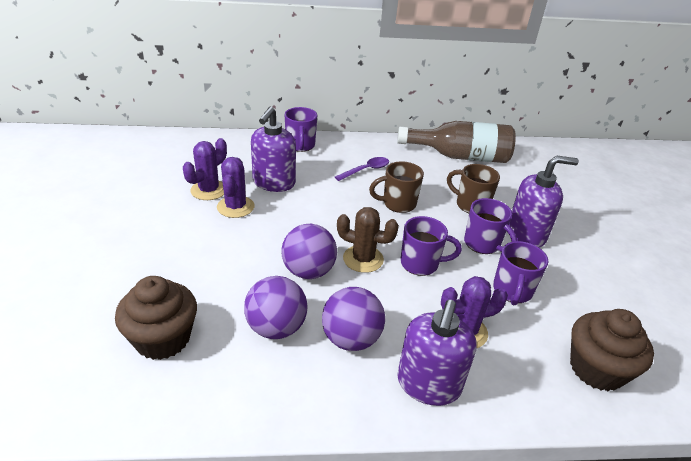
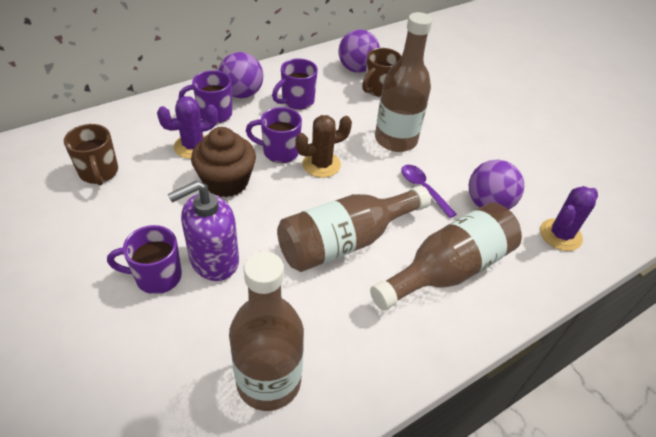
brown bottle: 1 -> 4
brown cupcake: 2 -> 1
purple cactus: 3 -> 2
purple soap dispenser: 3 -> 1

